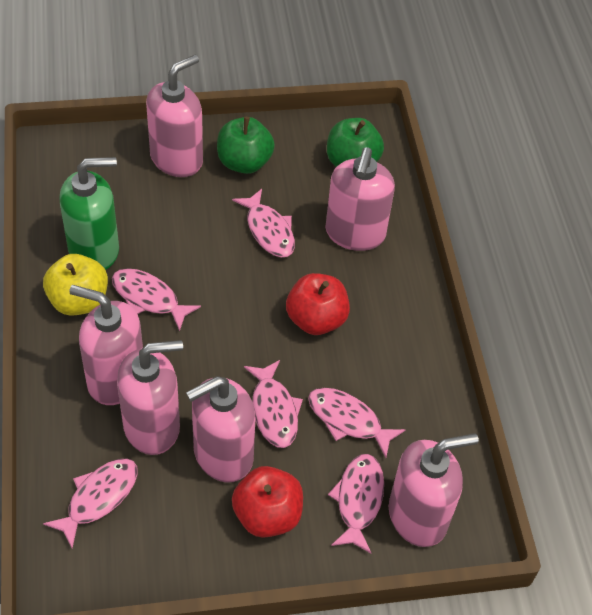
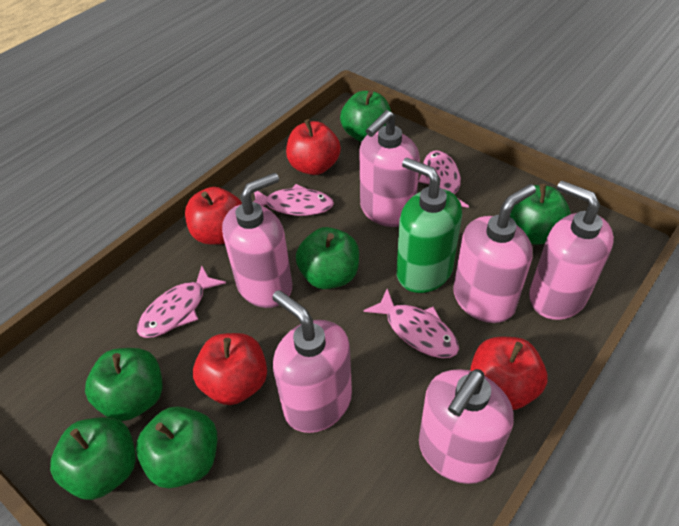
green apple: 2 -> 6
pink fish: 6 -> 4
red apple: 2 -> 4
yellow apple: 1 -> 0

